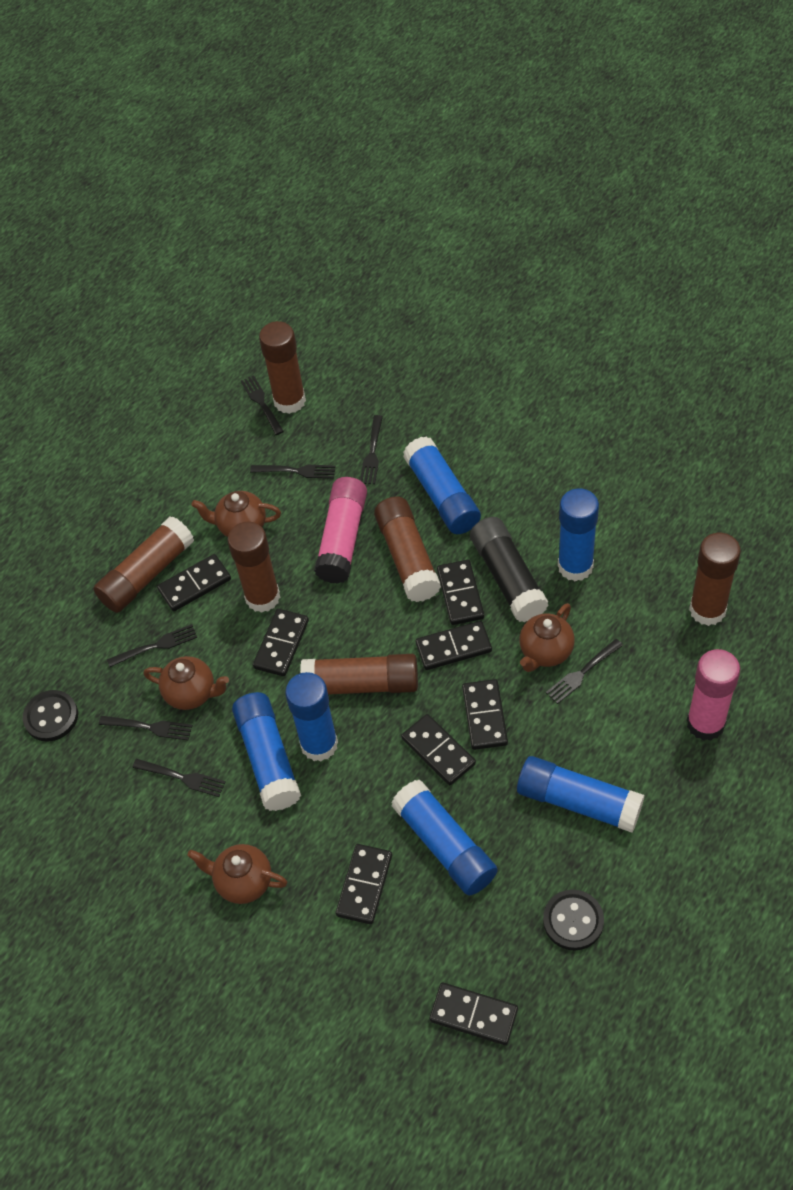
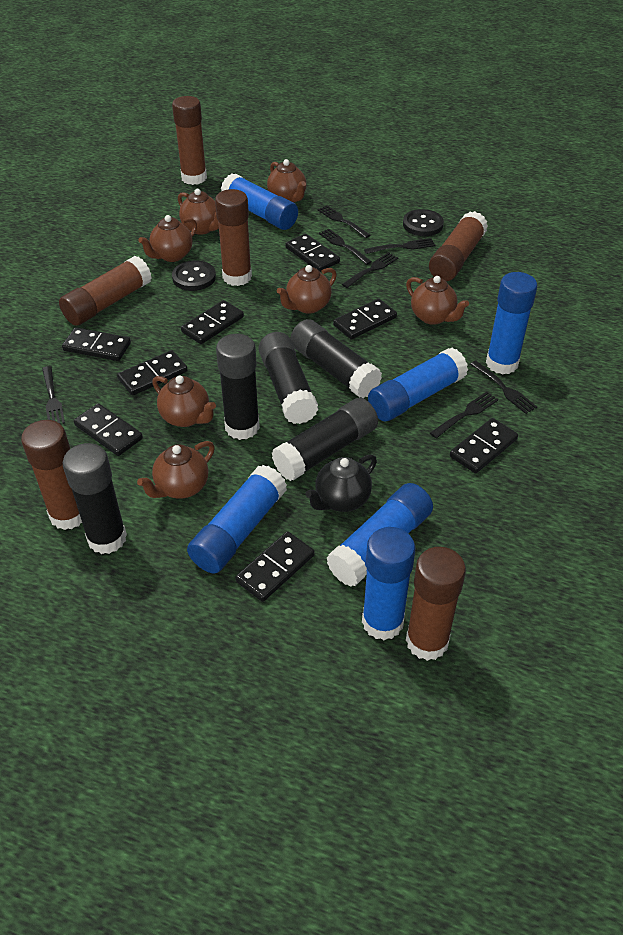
black glue stick: 1 -> 5
black teapot: 0 -> 1
brown teapot: 4 -> 7
pink glue stick: 2 -> 0

